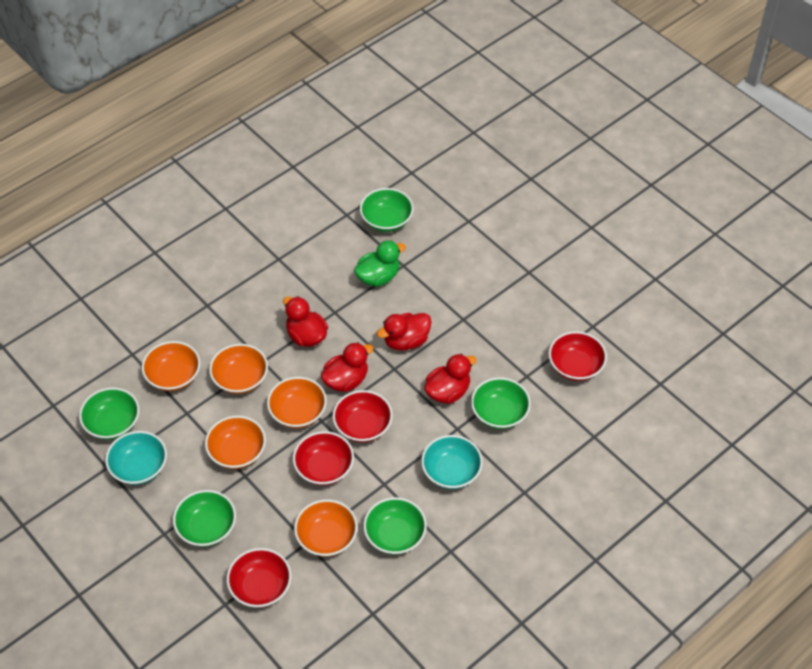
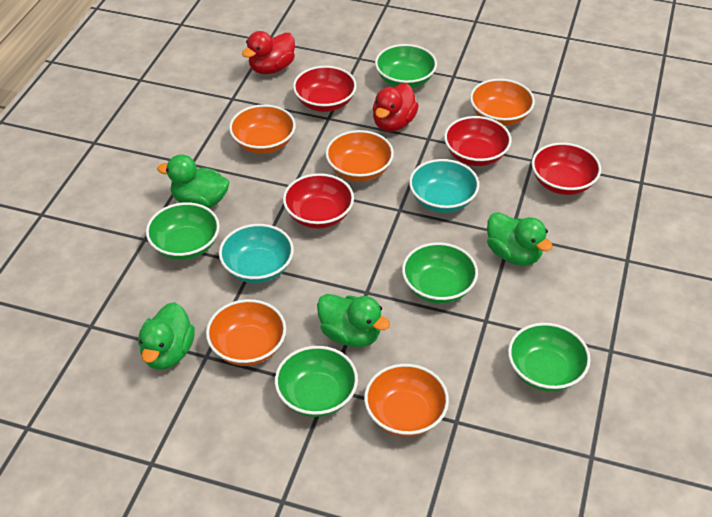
green duck: 1 -> 4
red duck: 4 -> 2

